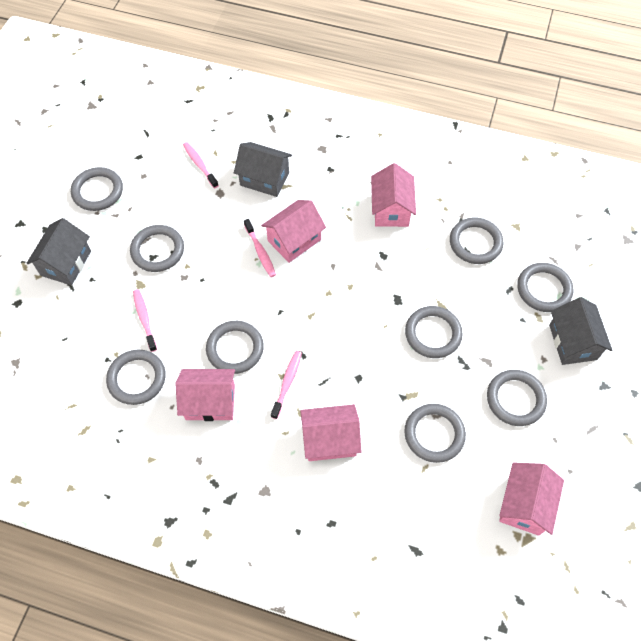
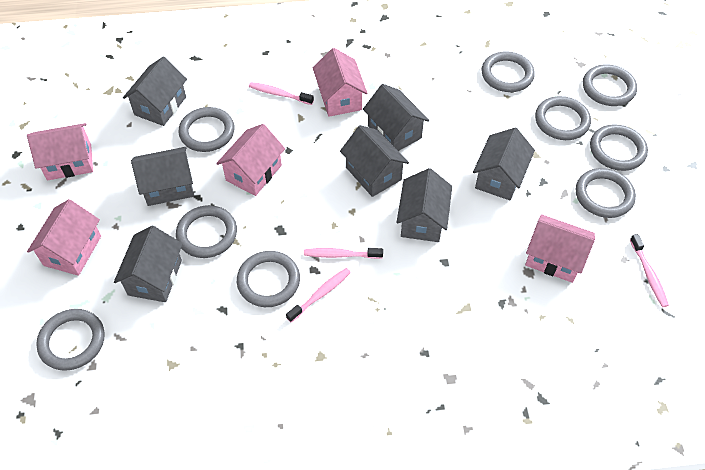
grey house: 3 -> 7

